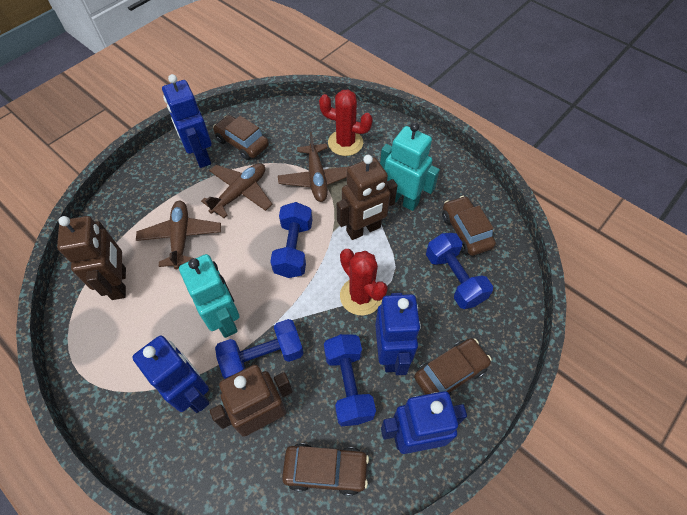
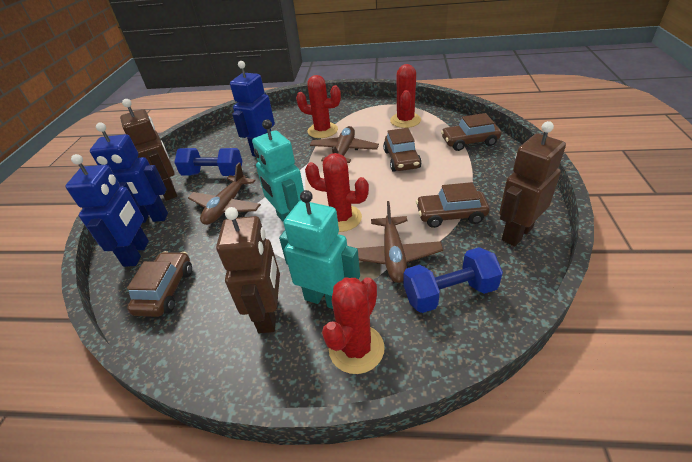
blue dumbbell: 4 -> 2
blue robot: 4 -> 3
red cactus: 2 -> 4

